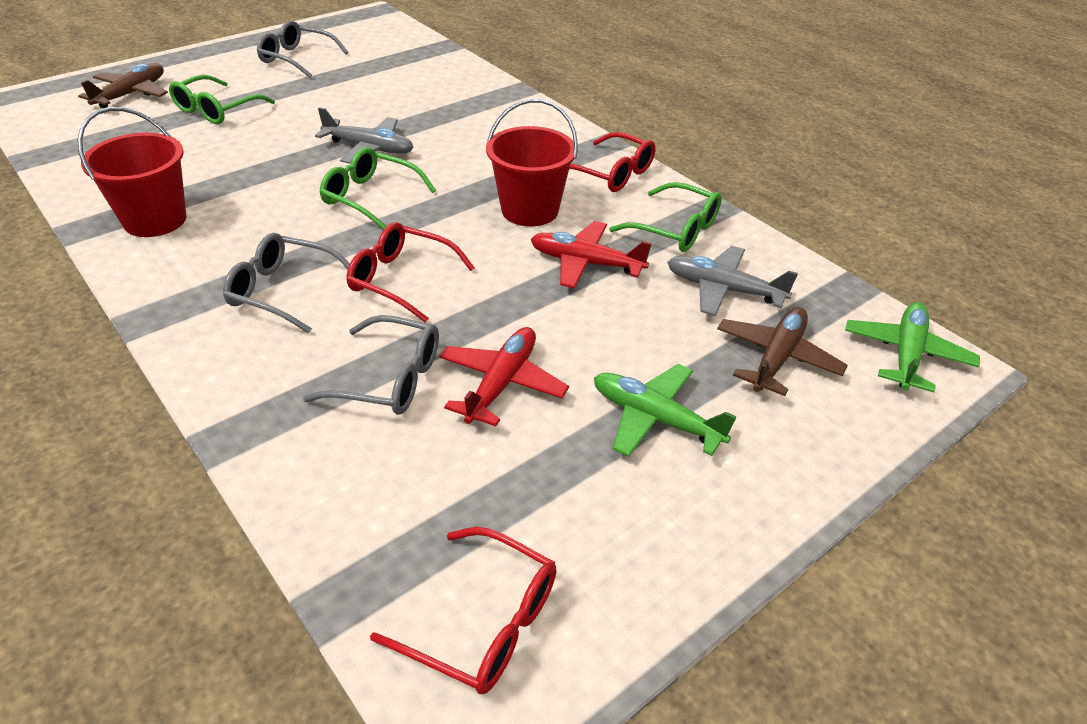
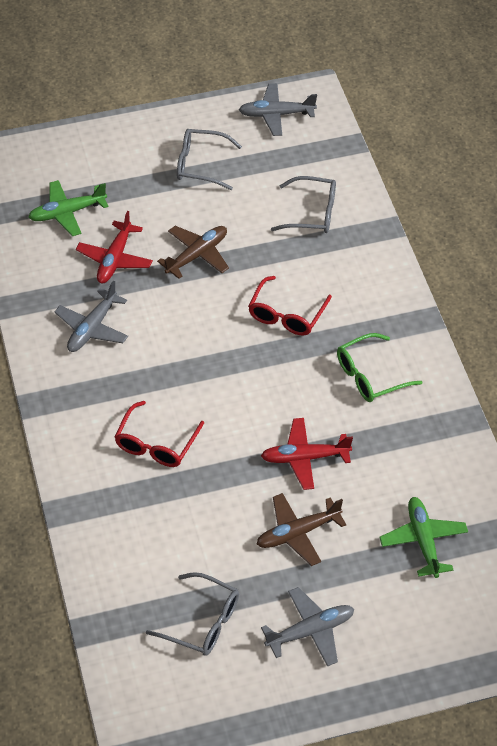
green glasses: 3 -> 1
grey plane: 2 -> 3
red bucket: 2 -> 0
red glasses: 3 -> 2

